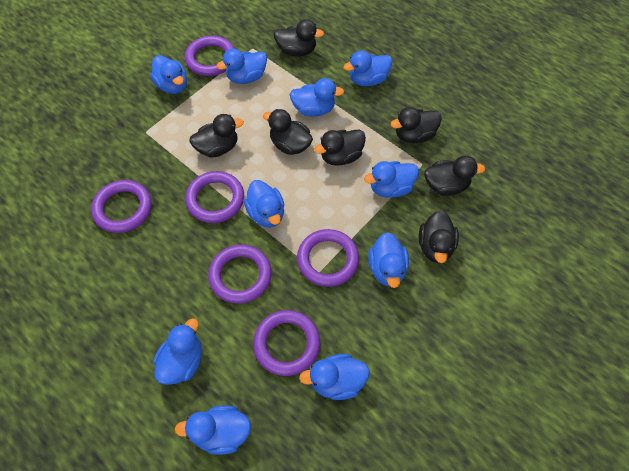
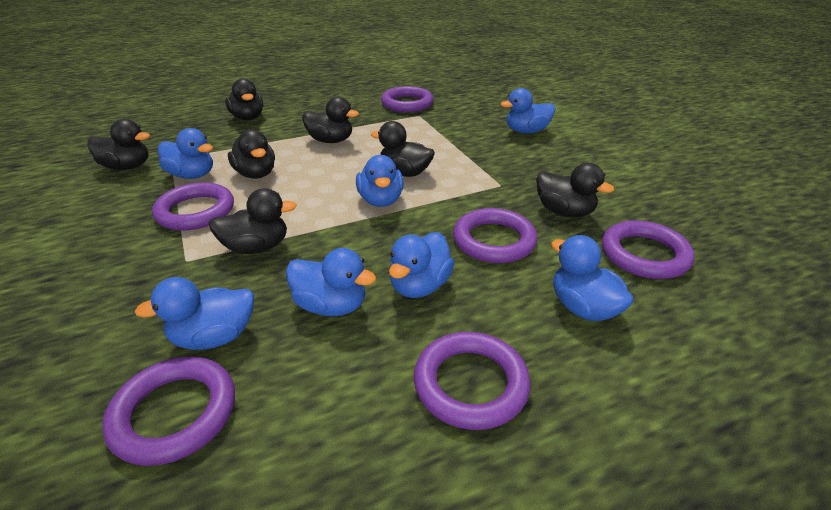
blue duck: 10 -> 7

